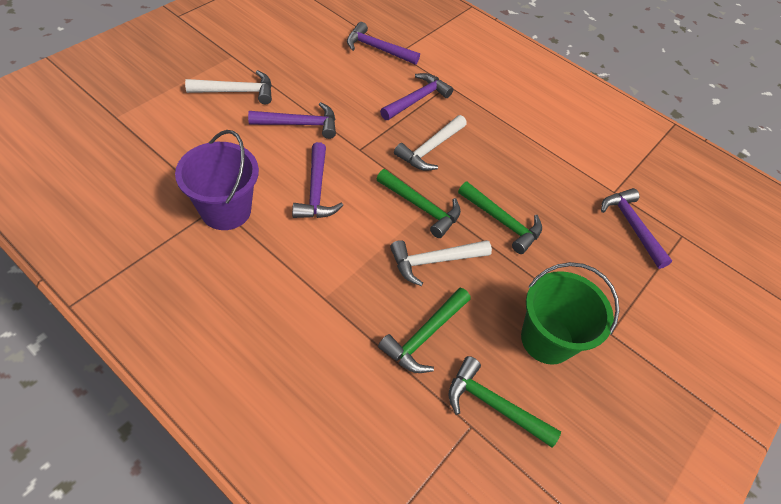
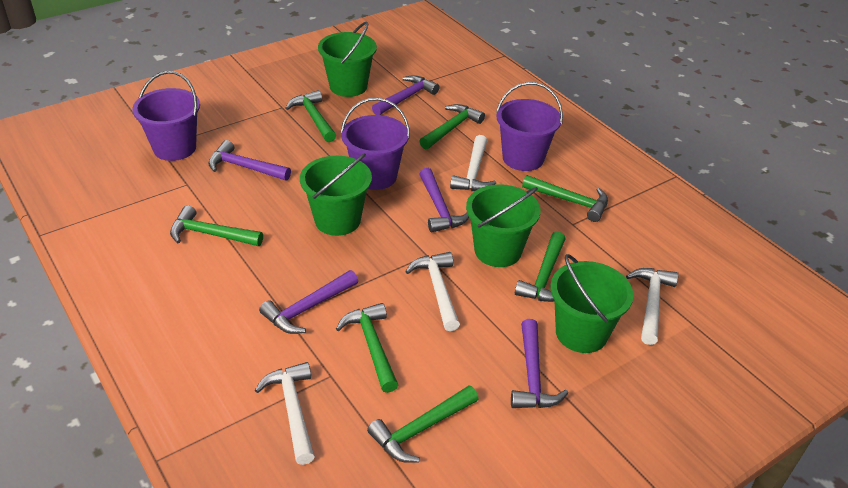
green bucket: 1 -> 4
green hammer: 4 -> 7
purple bucket: 1 -> 3
white hammer: 3 -> 4

